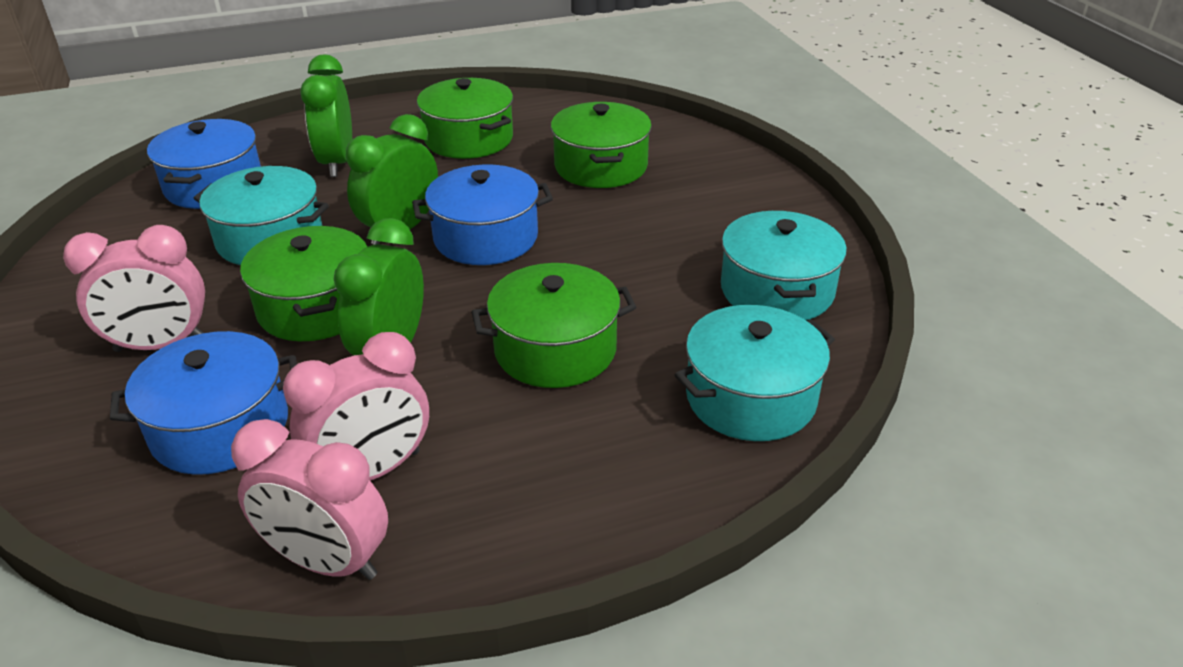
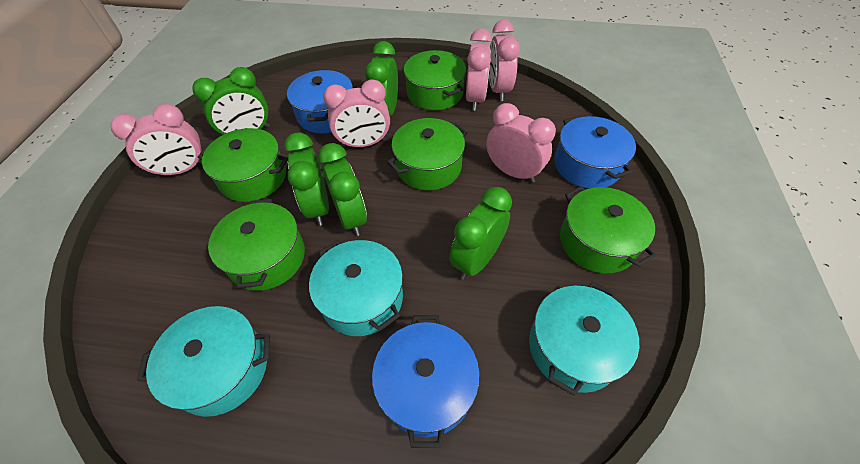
green clock: 3 -> 5
green pot: 4 -> 5
pink clock: 3 -> 5

